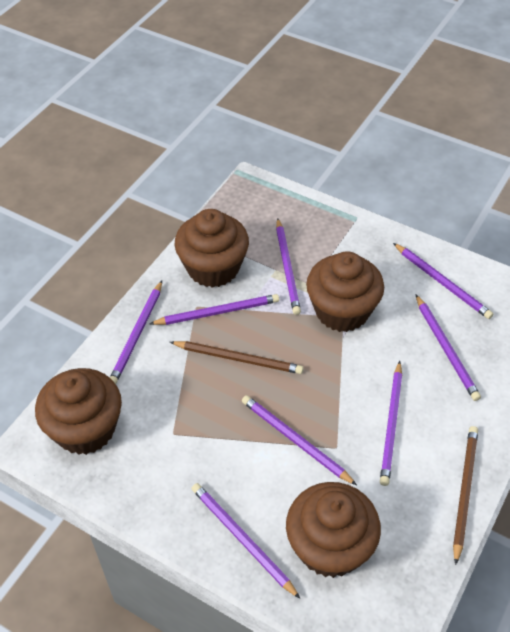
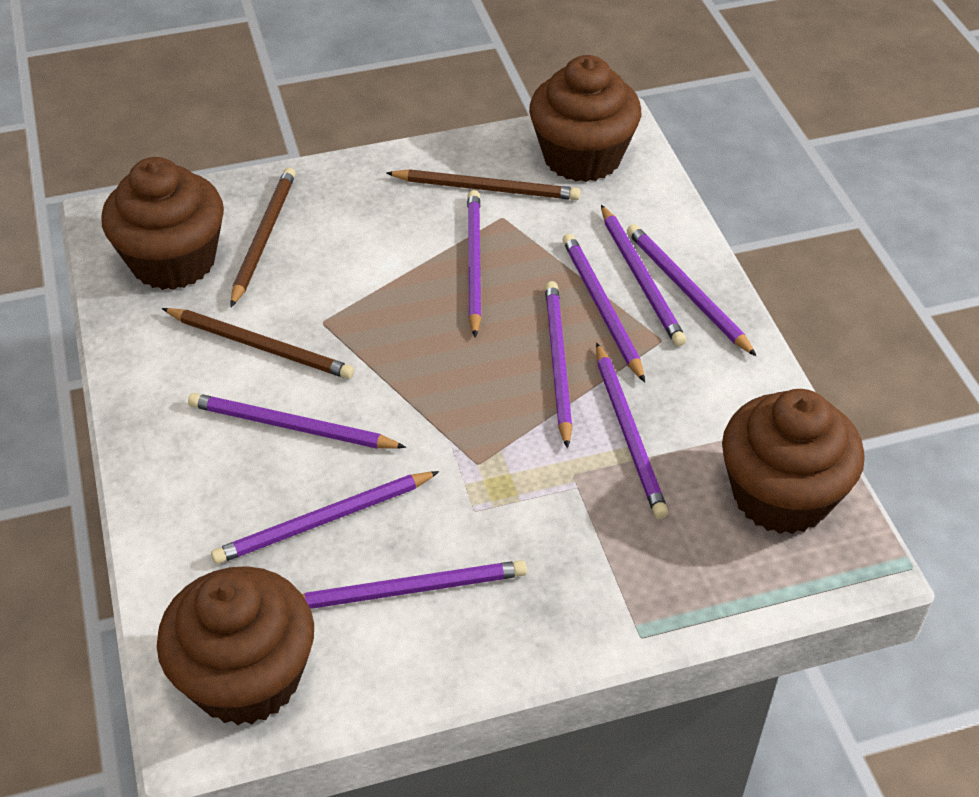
brown pencil: 2 -> 3
purple pencil: 8 -> 9

